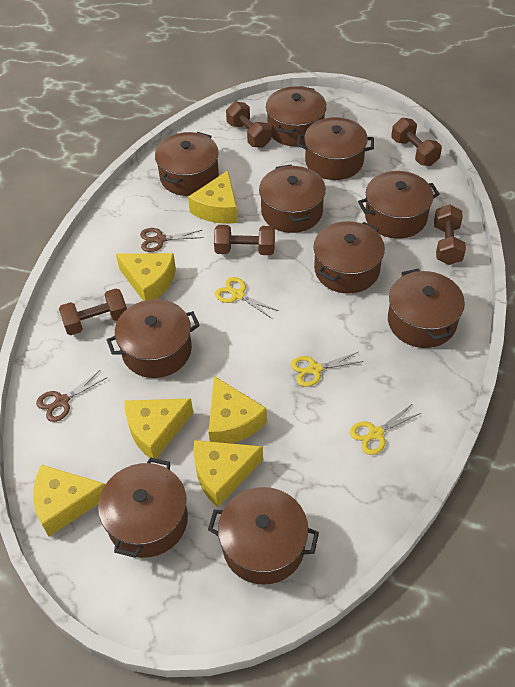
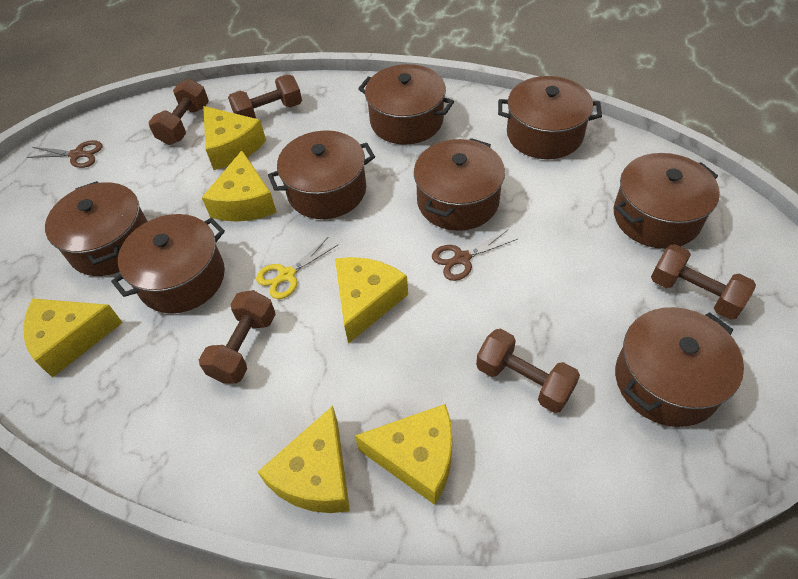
brown pot: 10 -> 8
yellow scissors: 3 -> 1

